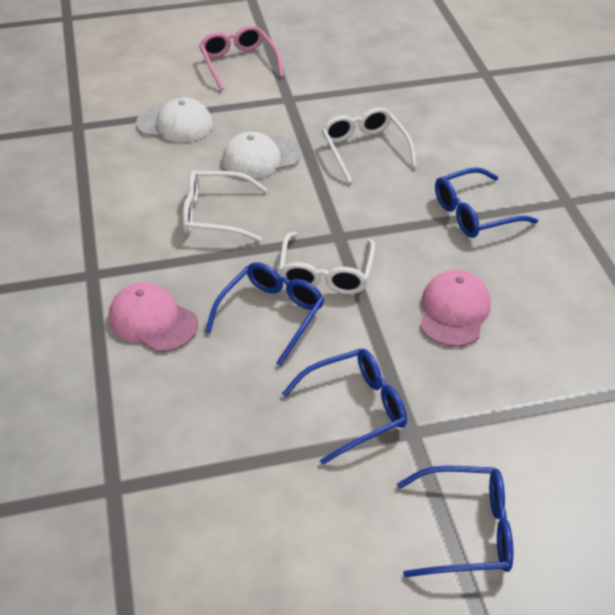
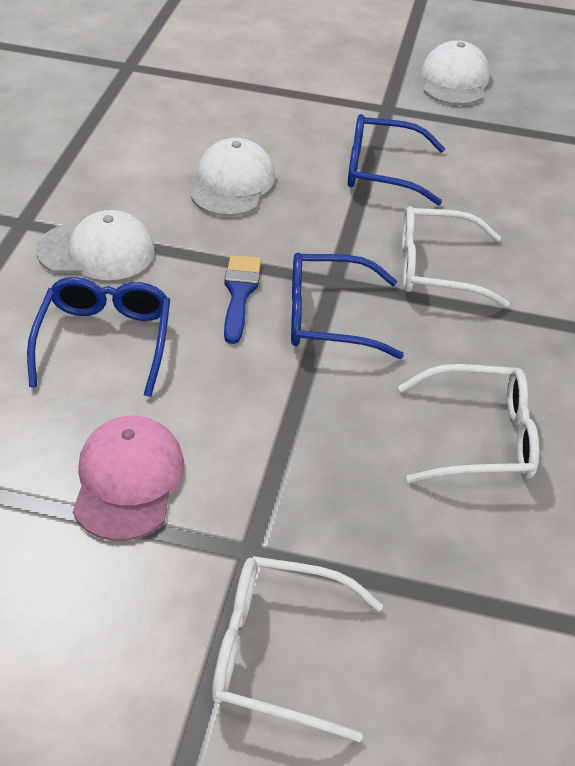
blue brush: 0 -> 1
blue glasses: 4 -> 3
pink cap: 2 -> 1
pink glasses: 1 -> 0
white cap: 2 -> 3

